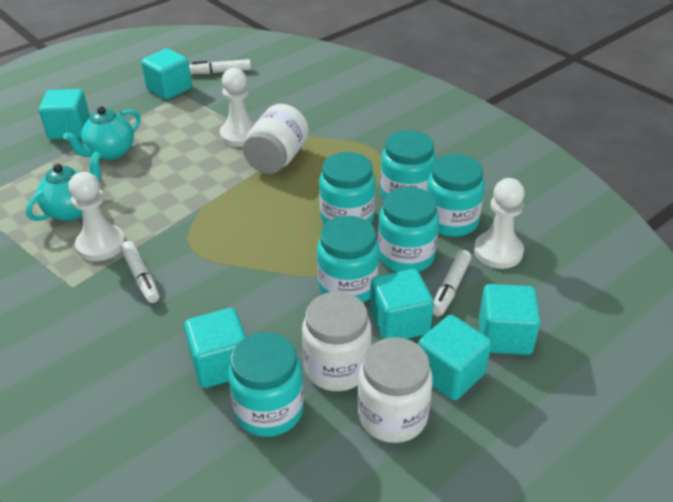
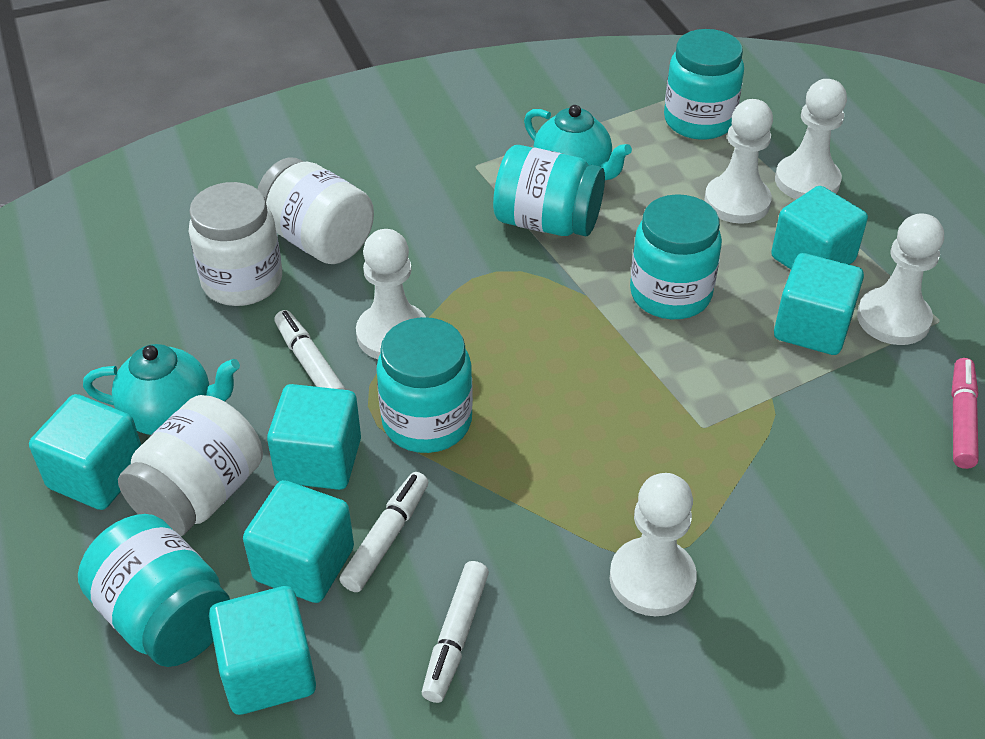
pink marker: 0 -> 1
turquoise jar: 6 -> 5
white pawn: 3 -> 5

